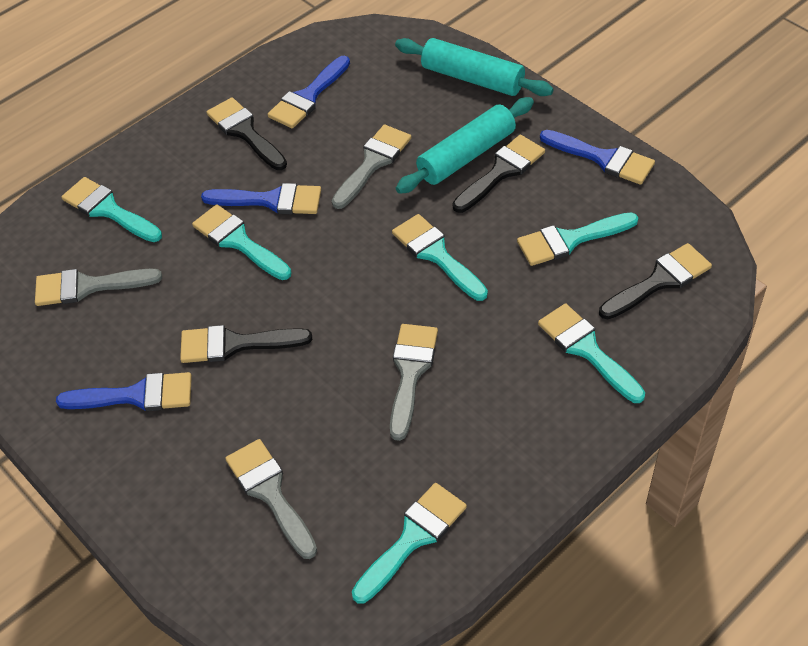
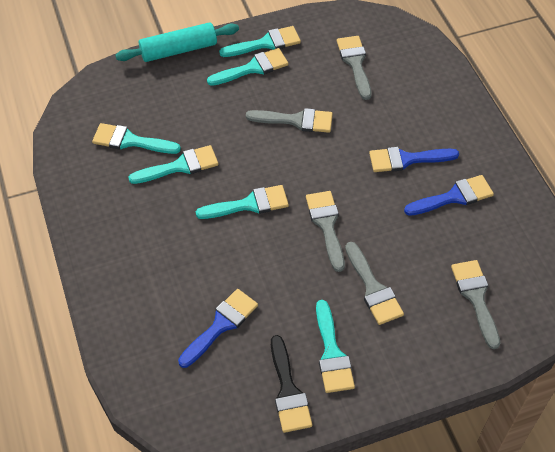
black brush: 4 -> 1
blue brush: 4 -> 3
grey brush: 4 -> 5
turquoise rolling pin: 2 -> 1

